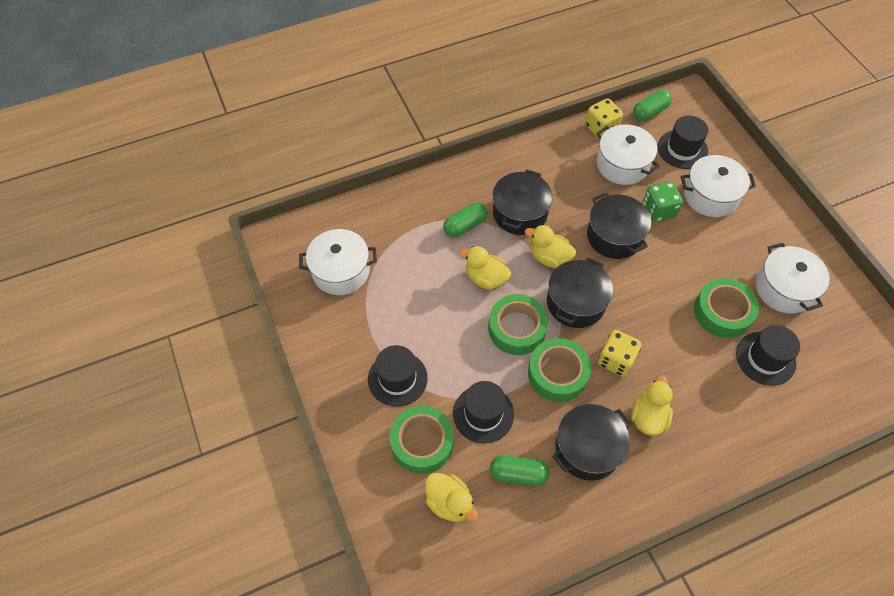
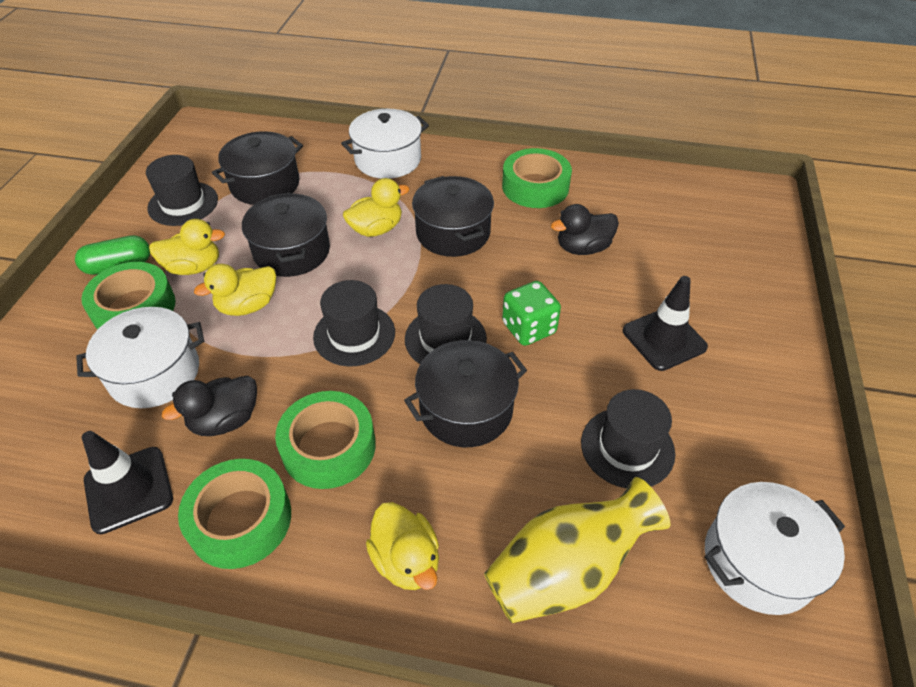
black duck: 0 -> 2
black traffic cone: 0 -> 2
green capsule: 3 -> 1
white pot: 4 -> 3
yellow dice: 2 -> 0
yellow vase: 0 -> 1

